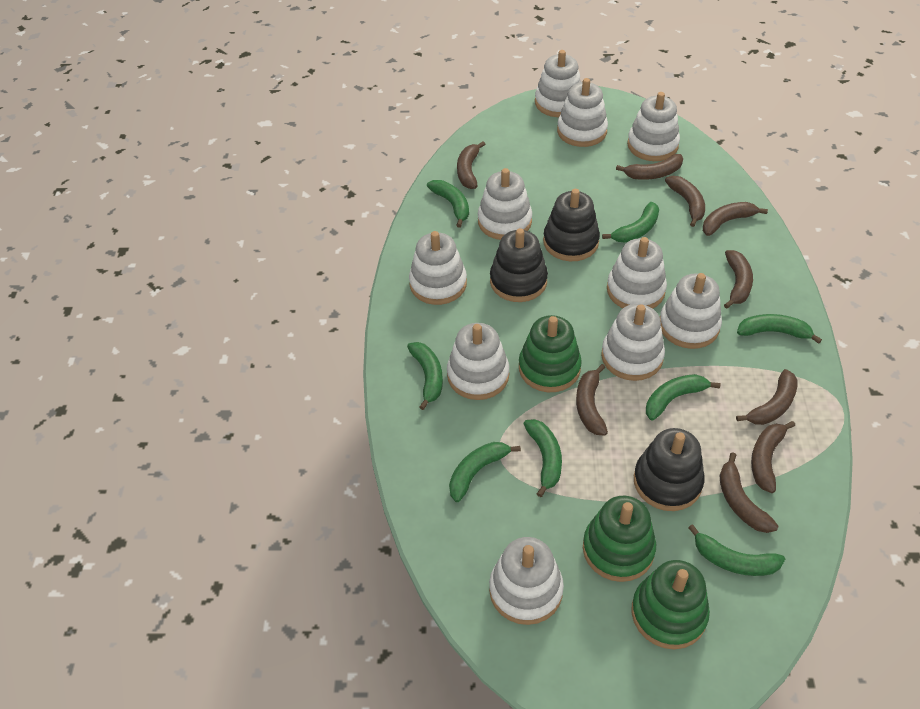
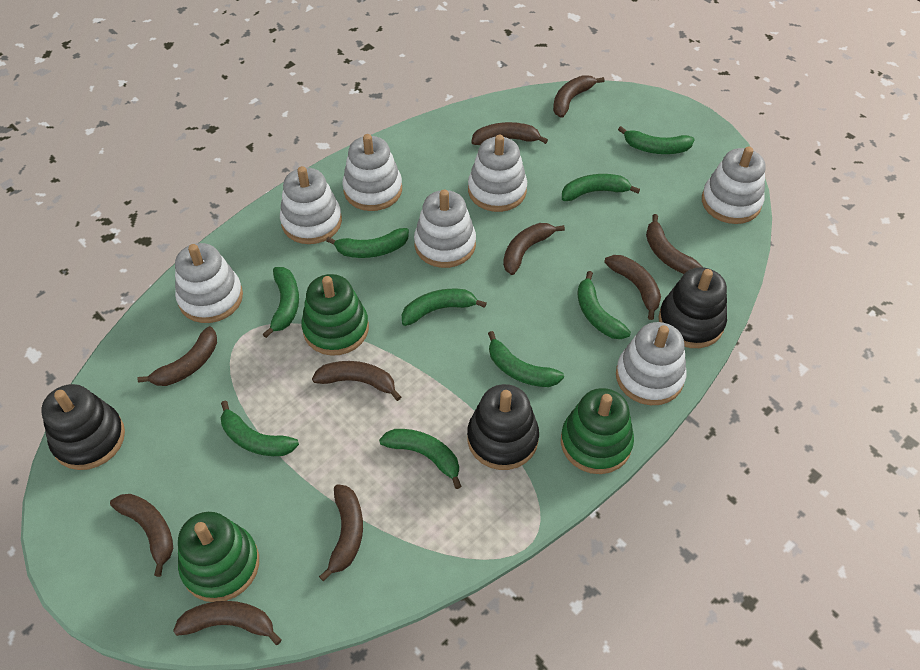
brown banana: 9 -> 10
green banana: 8 -> 9
white stacking toy: 10 -> 7

